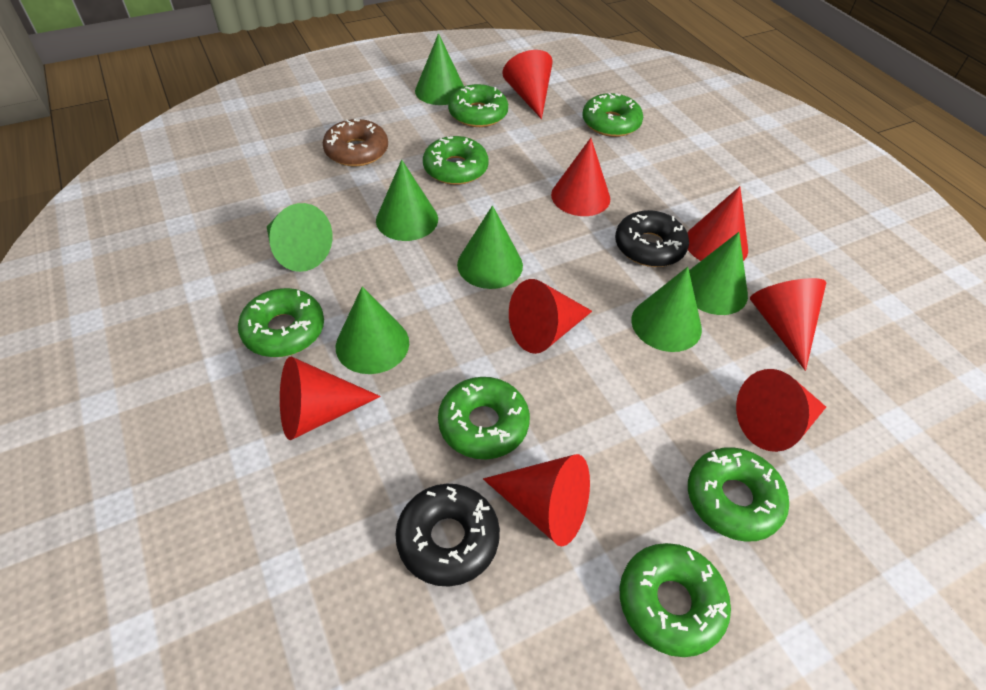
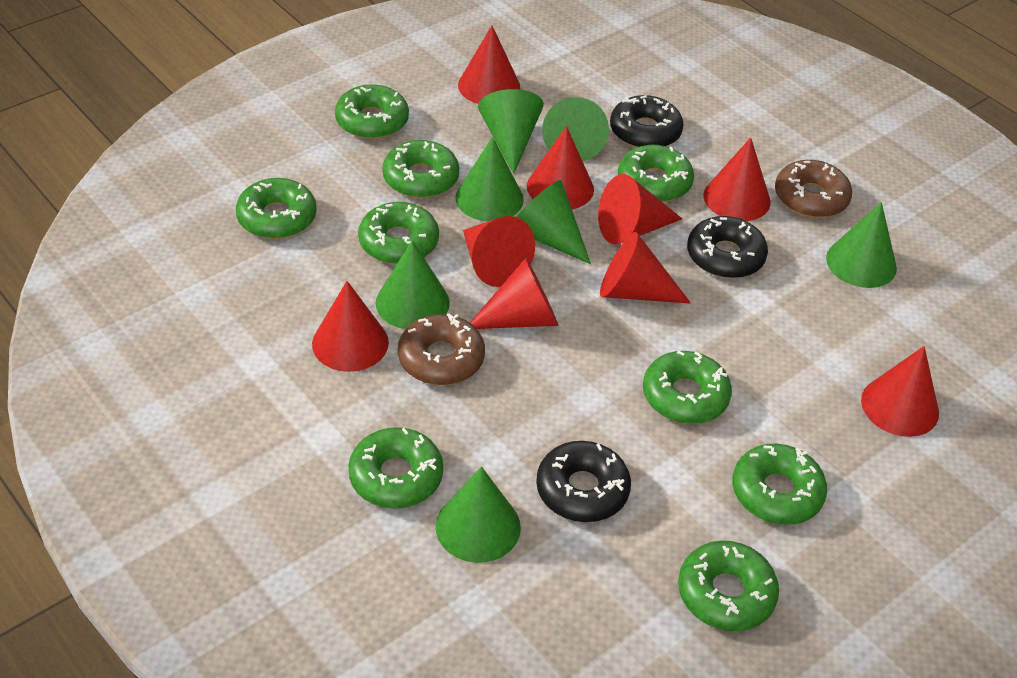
black donut: 2 -> 3
brown donut: 1 -> 2
green donut: 7 -> 9
red cone: 8 -> 9

